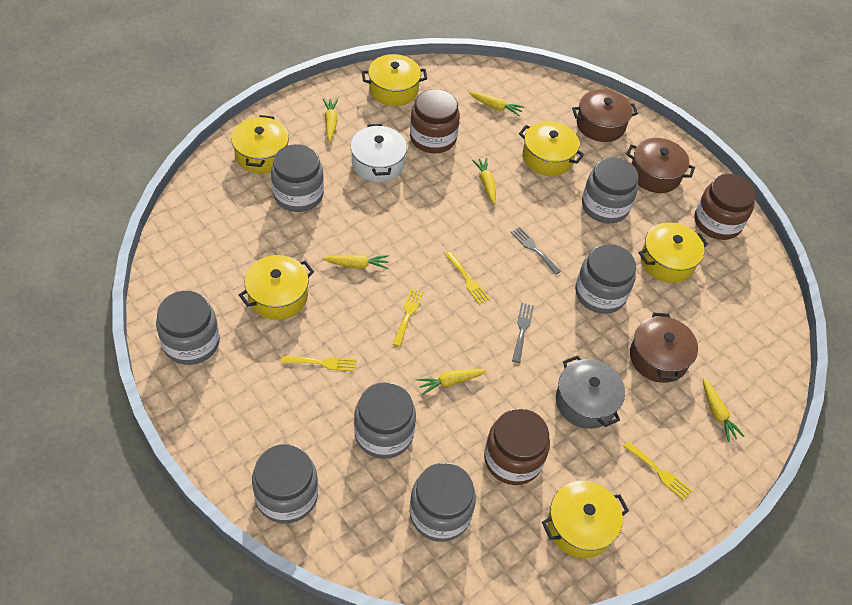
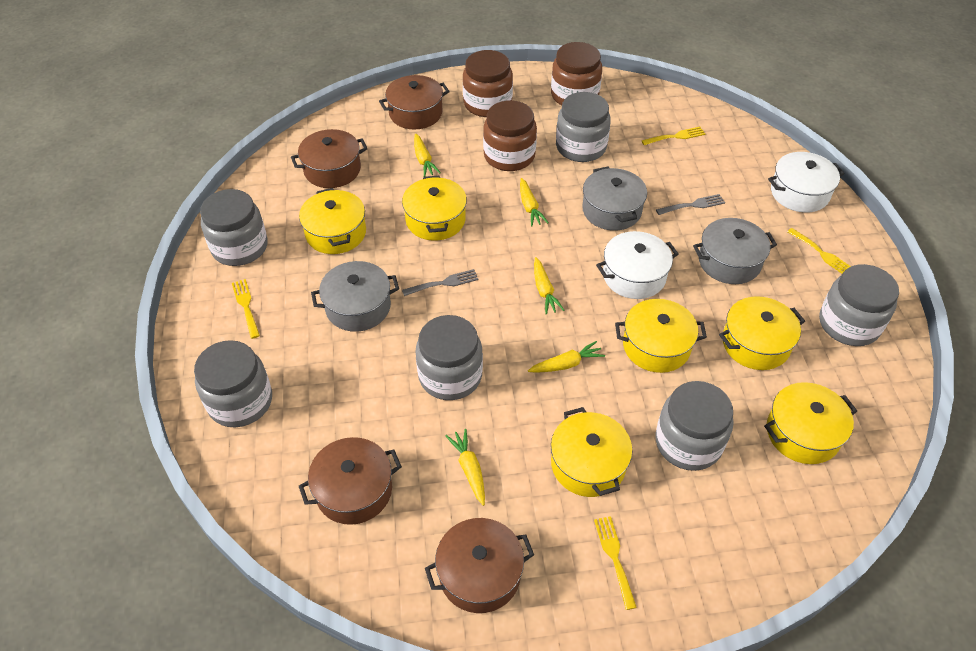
brown pot: 3 -> 4
grey jar: 7 -> 6
grey pot: 1 -> 3
white pot: 1 -> 2
yellow carrot: 6 -> 5

